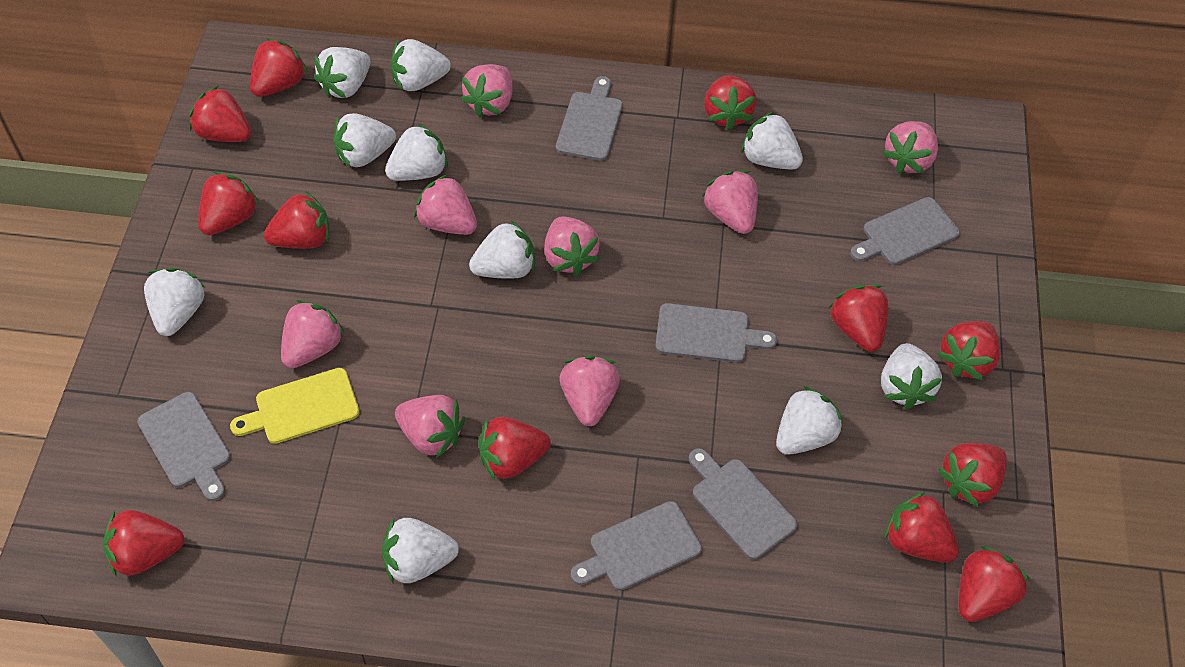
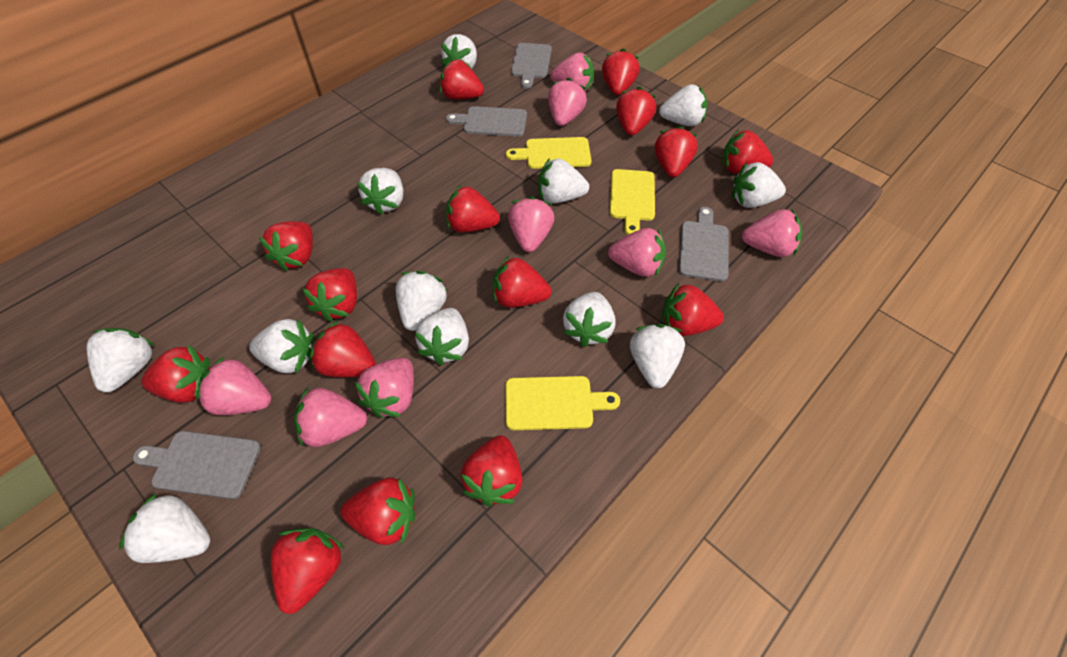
grey cutting board: 6 -> 4
red strawberry: 12 -> 15
white strawberry: 10 -> 12
yellow cutting board: 1 -> 3

